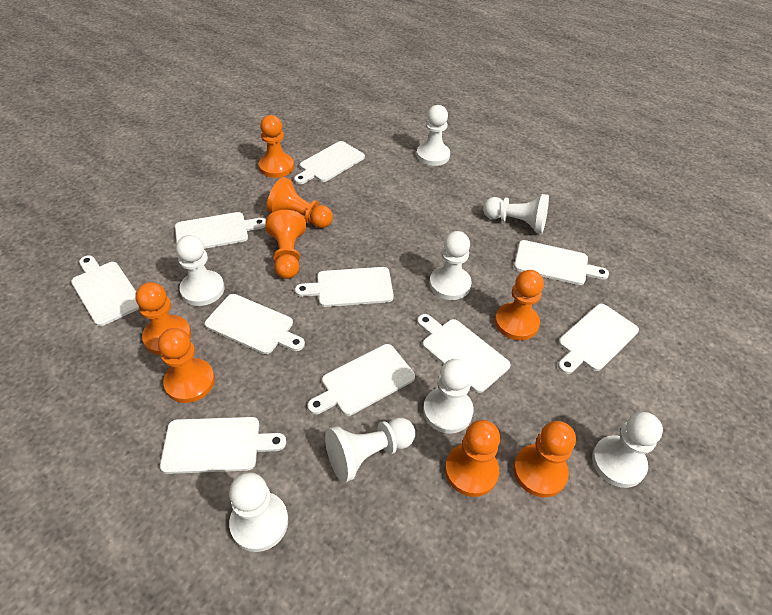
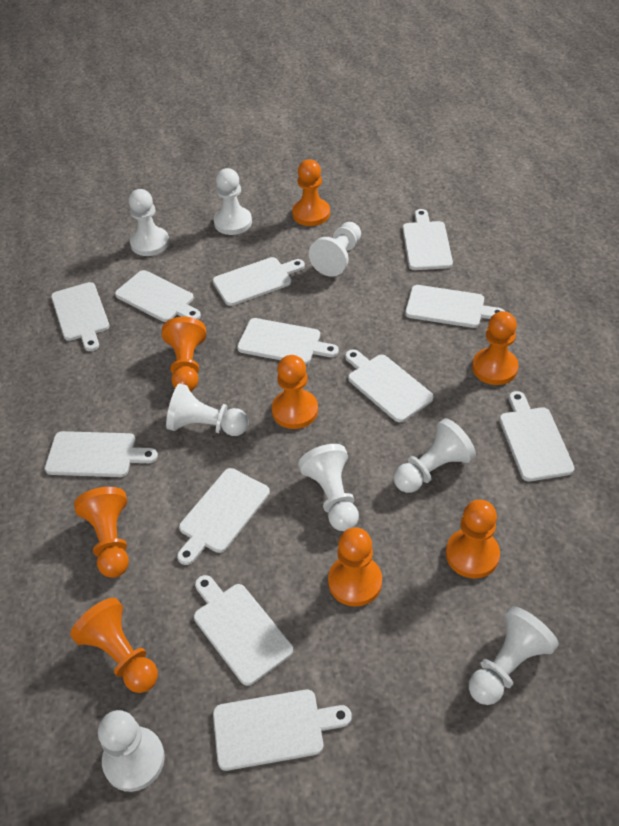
white cutting board: 10 -> 12

